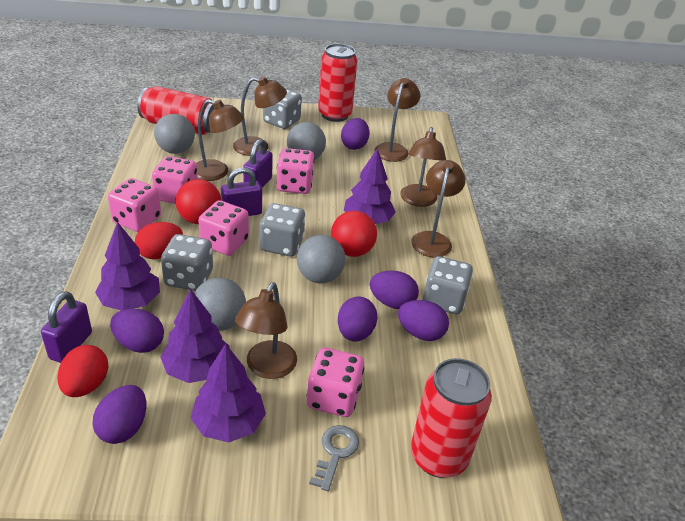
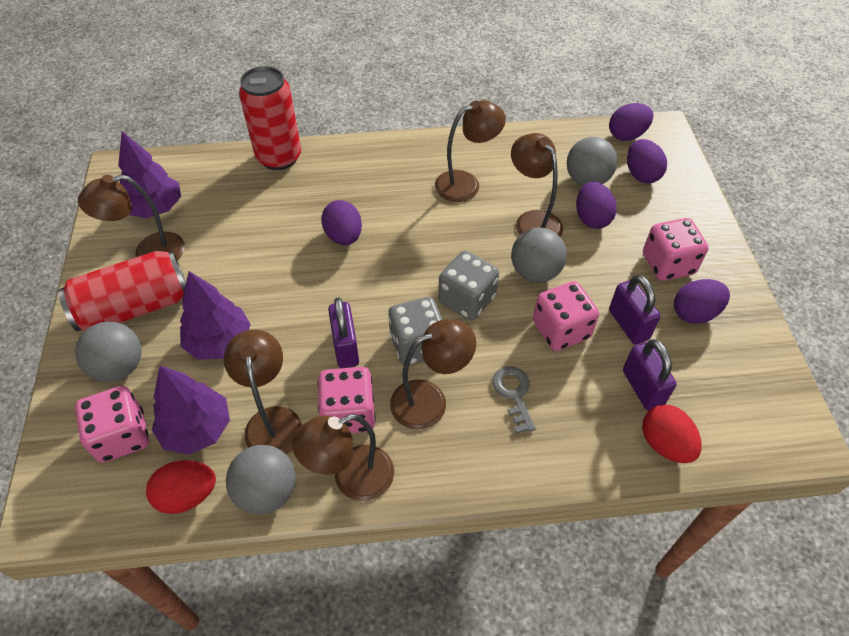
grey dice: 4 -> 2
pink dice: 5 -> 4
purple egg: 6 -> 5
purple tree: 4 -> 3
red ball: 2 -> 0
red can: 3 -> 2

